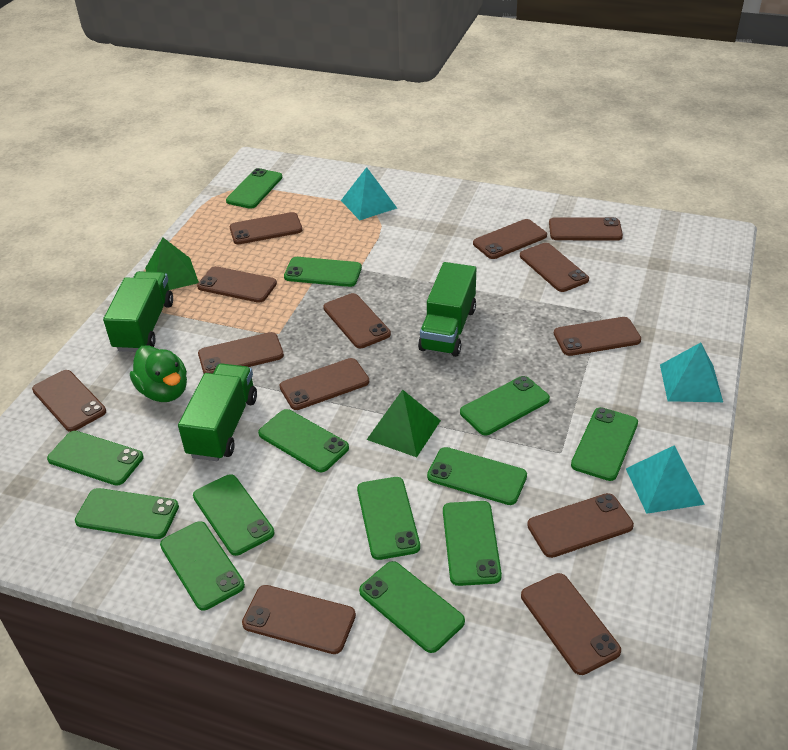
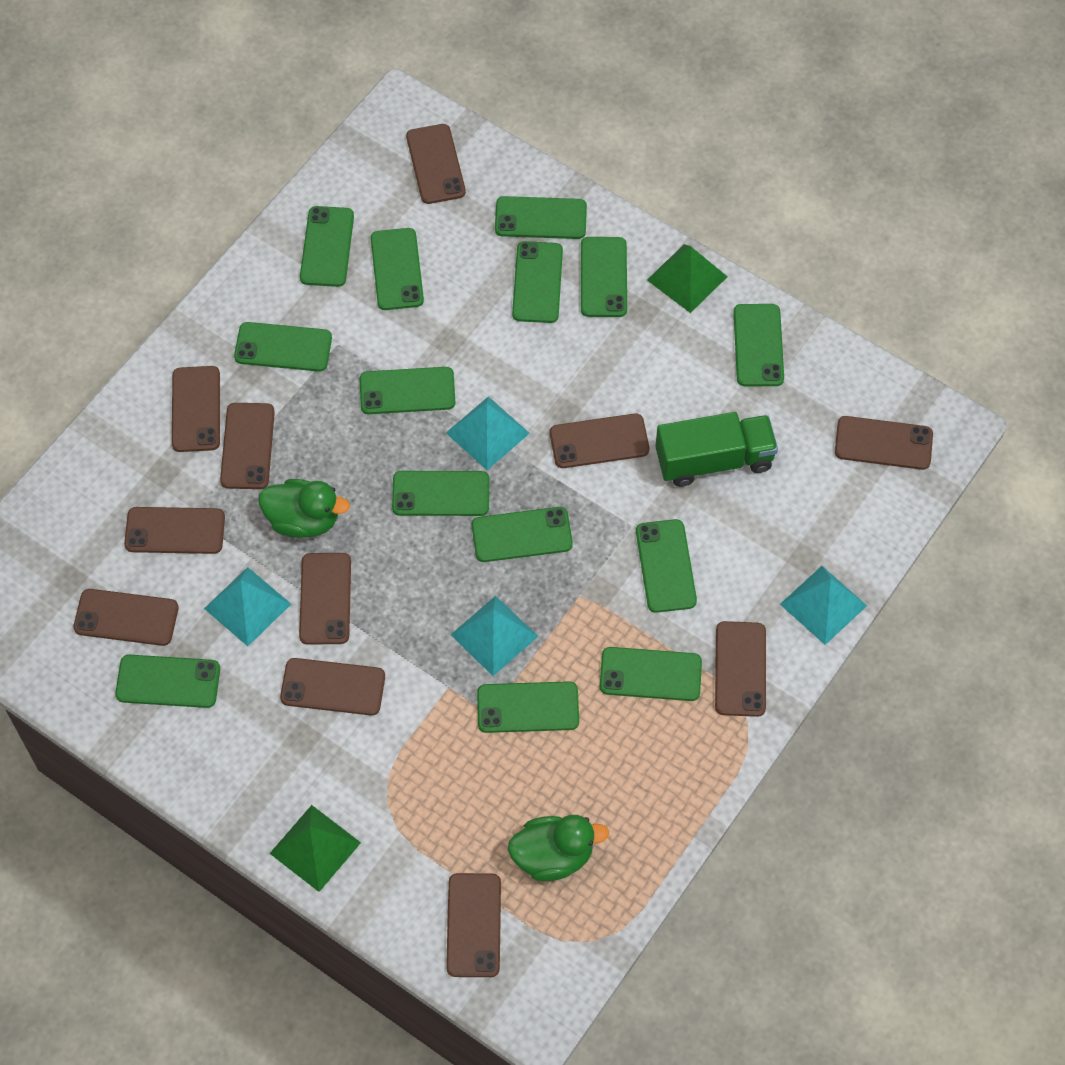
brown phone: 13 -> 11
green duck: 1 -> 2
green phone: 13 -> 14
green truck: 3 -> 1
turquoise pyramid: 3 -> 4

